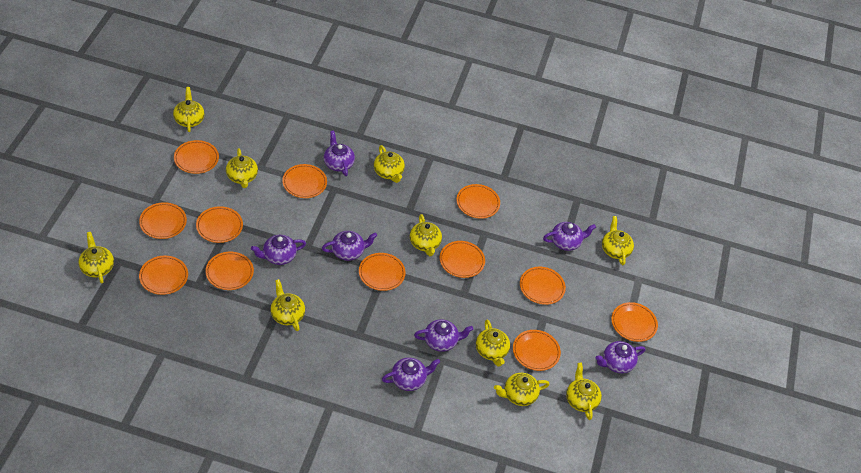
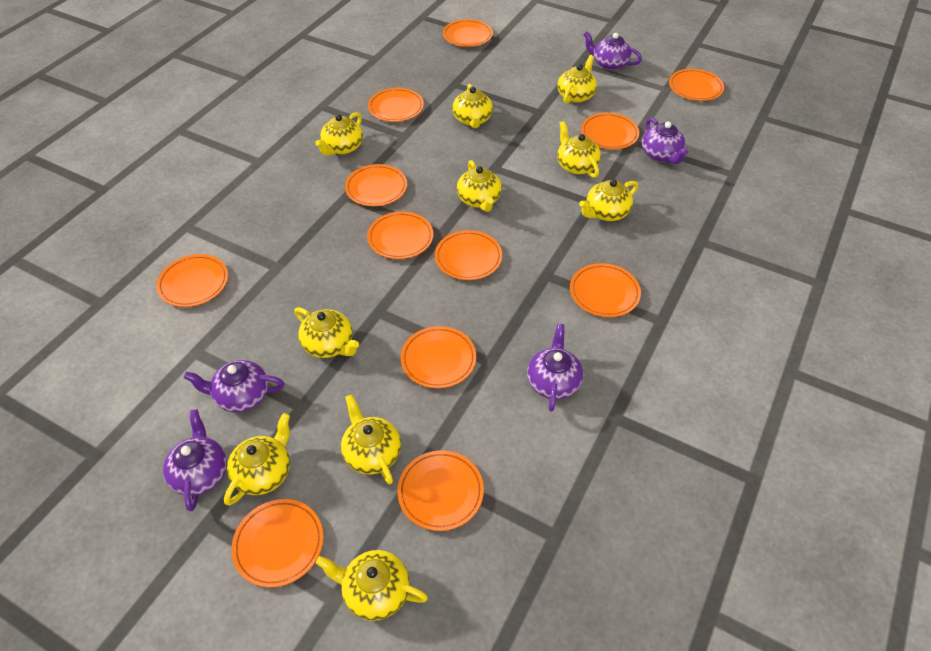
purple teapot: 7 -> 5

